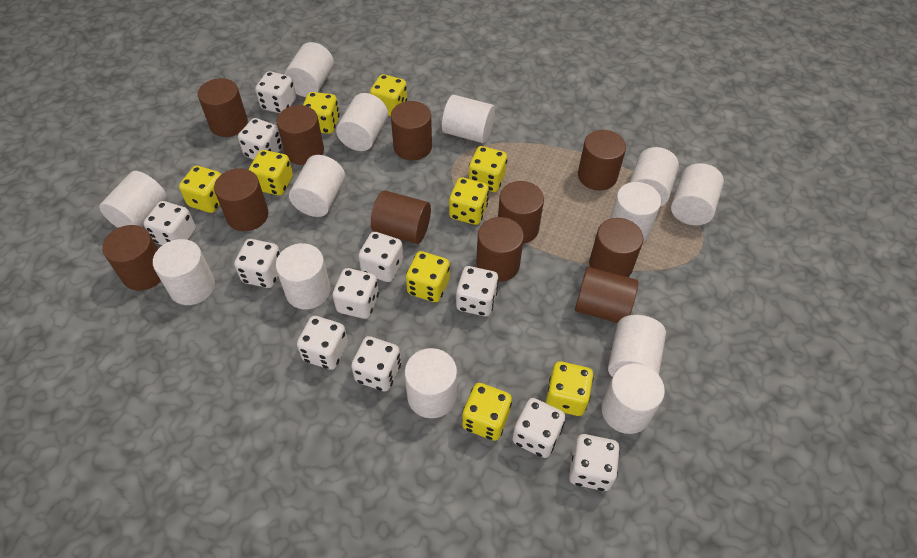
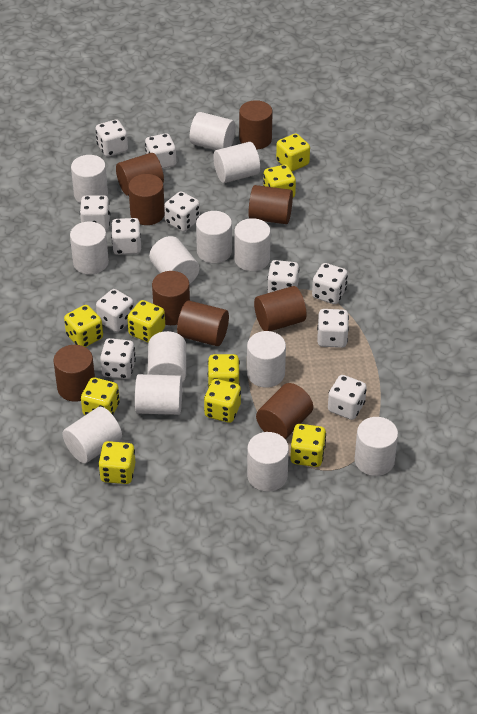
brown cylinder: 11 -> 9

